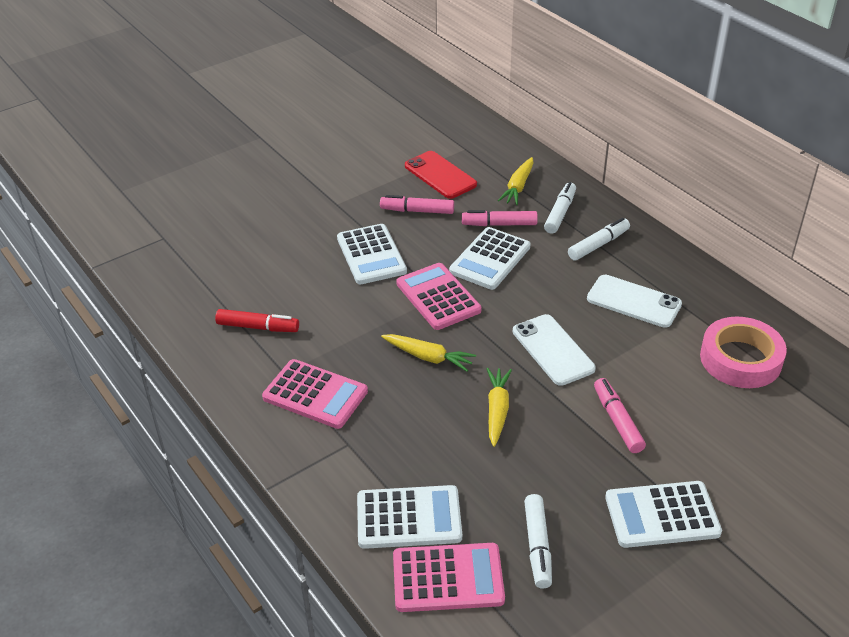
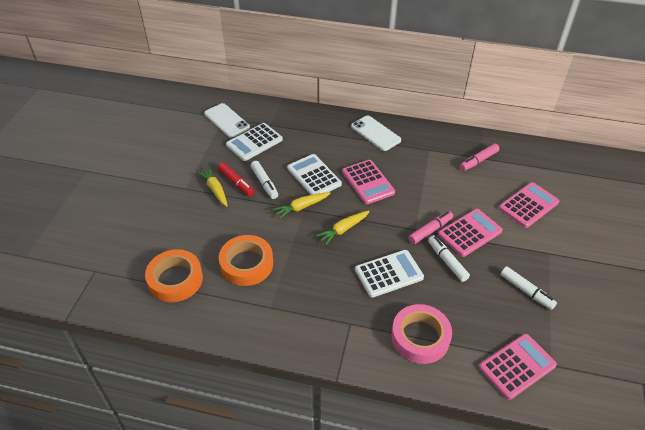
orange tape: 0 -> 2
pink calculator: 3 -> 4
pink marker: 3 -> 2
red phone: 1 -> 0
white calculator: 4 -> 3

